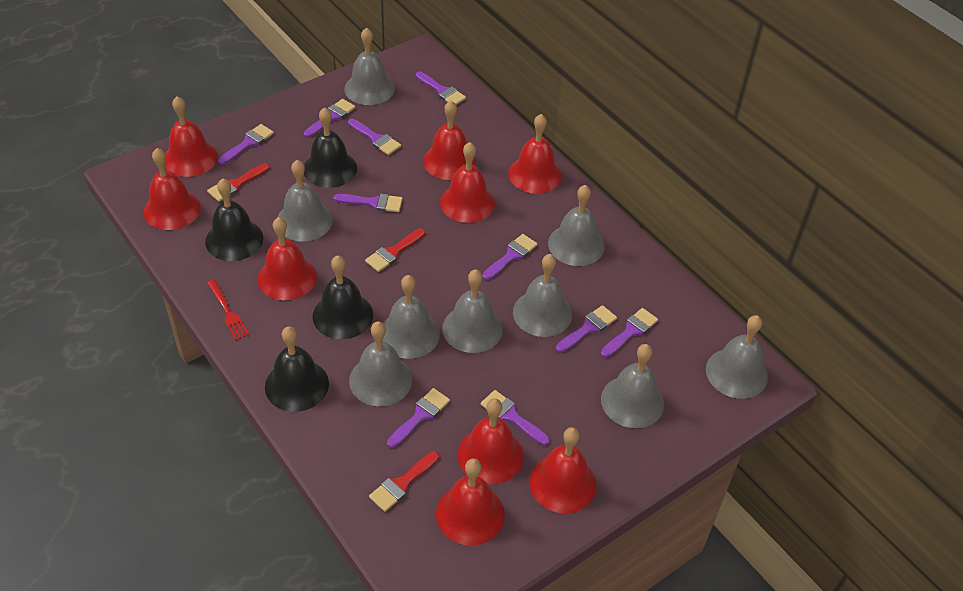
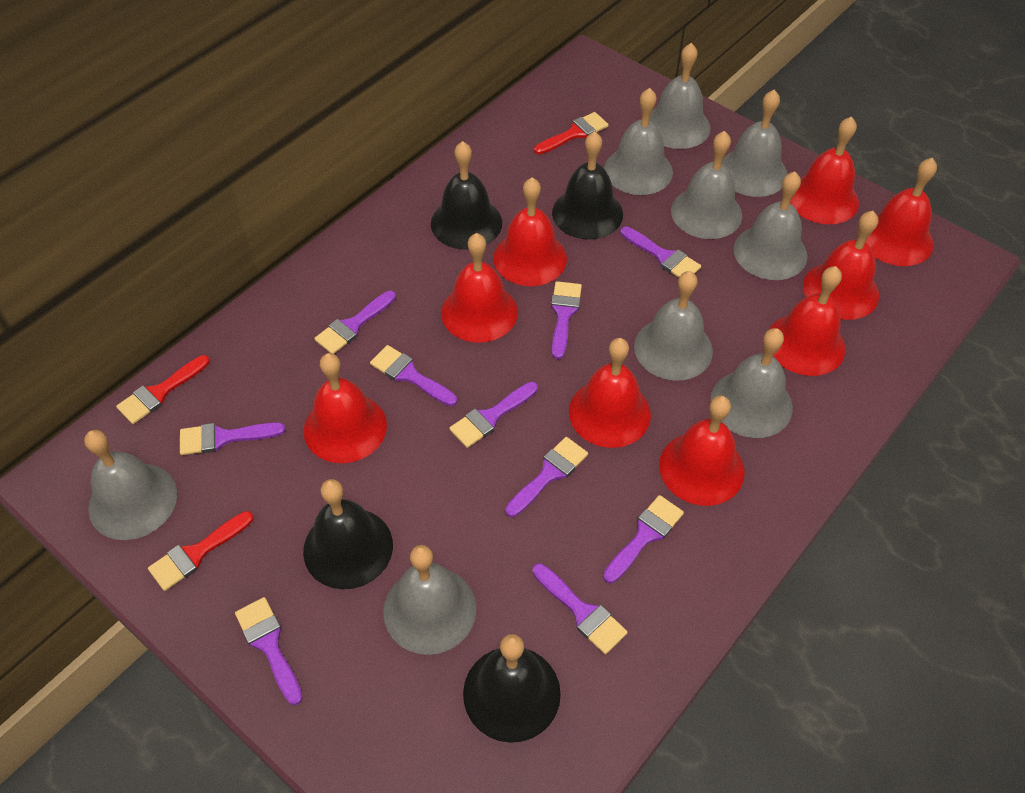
red fork: 1 -> 0

